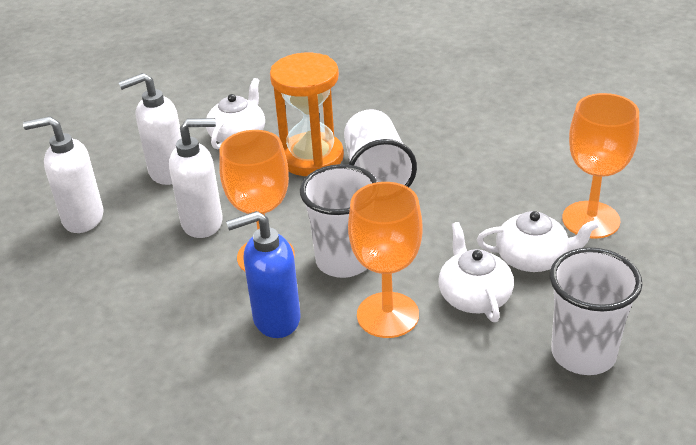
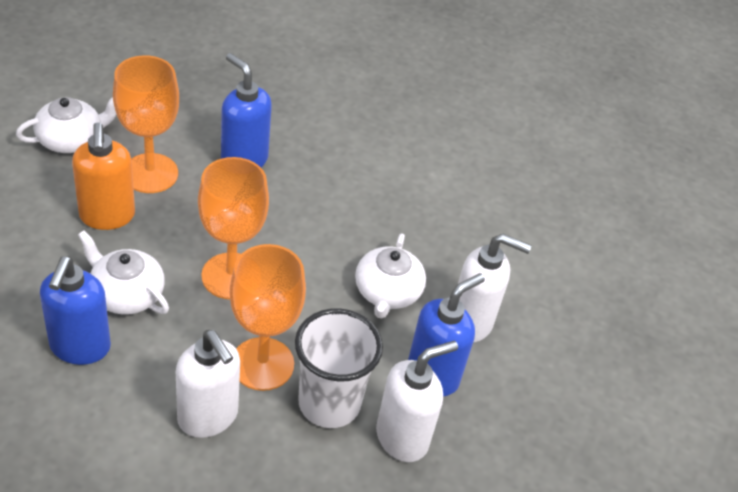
blue soap dispenser: 1 -> 3
orange hourglass: 1 -> 0
orange soap dispenser: 0 -> 1
white cup: 3 -> 1

